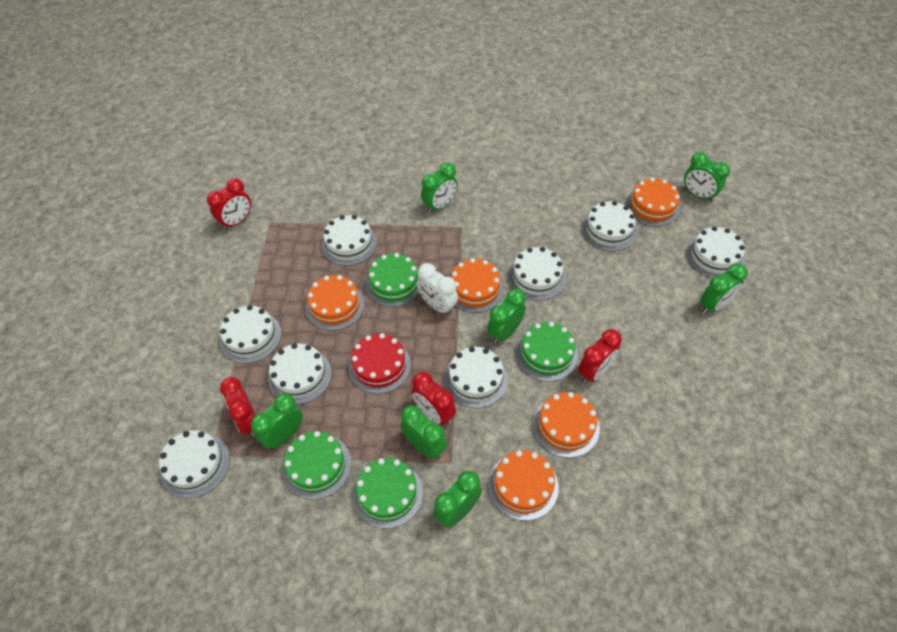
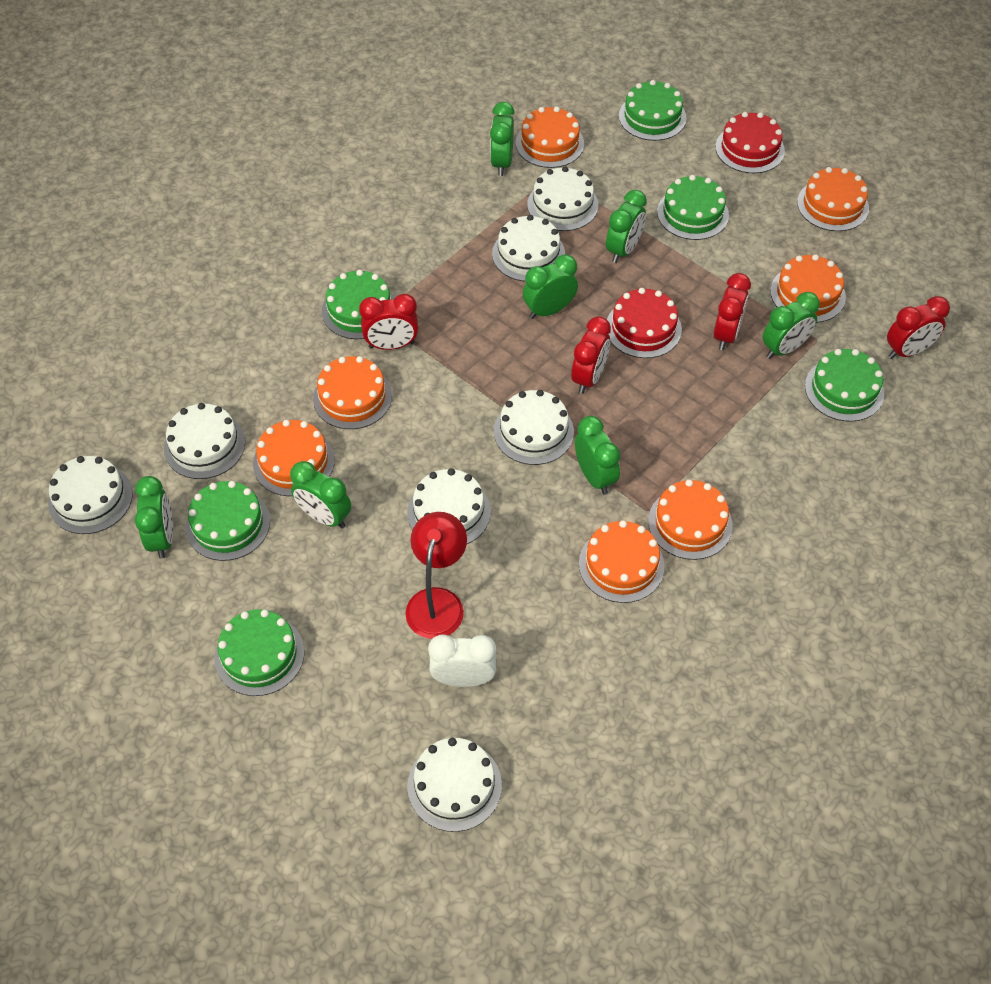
green cake: 4 -> 6
orange cake: 5 -> 7
red cake: 1 -> 2
red lamp: 0 -> 1
white cake: 8 -> 7

